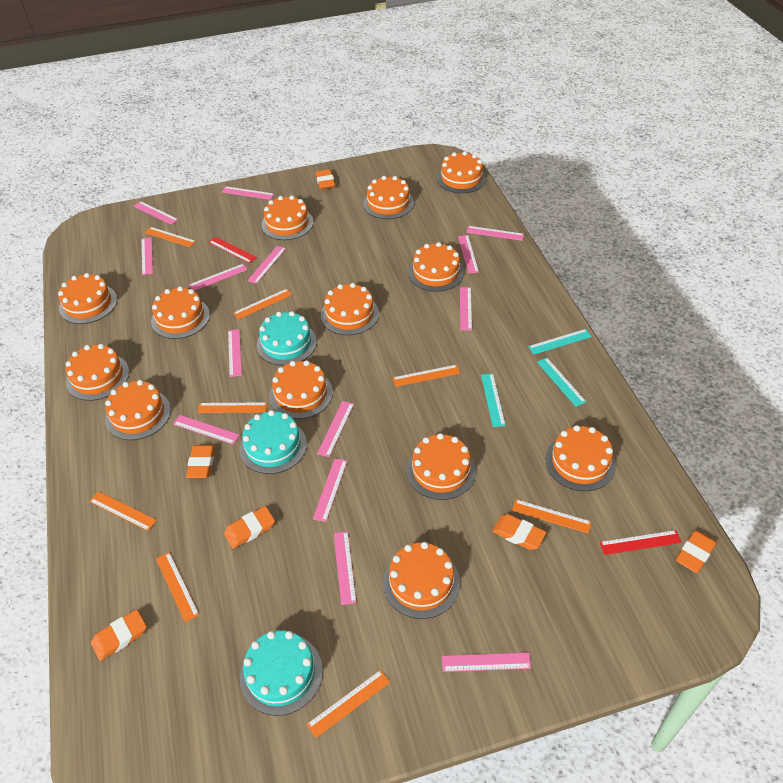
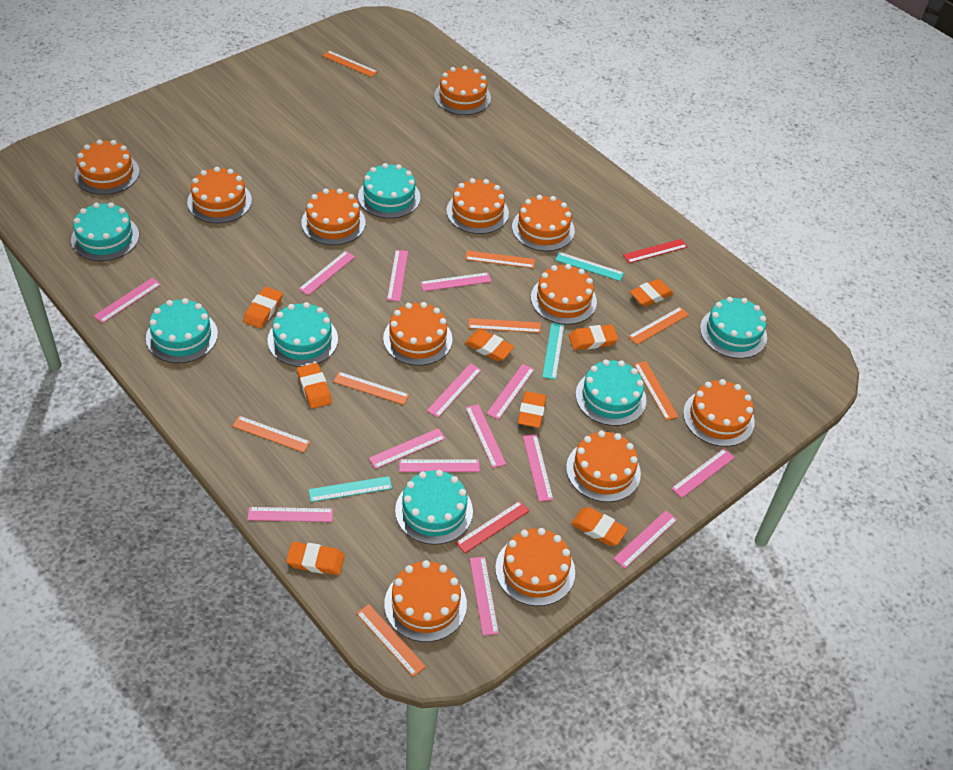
orange cake: 13 -> 12
orange eraser: 6 -> 8
turquoise cake: 3 -> 7

